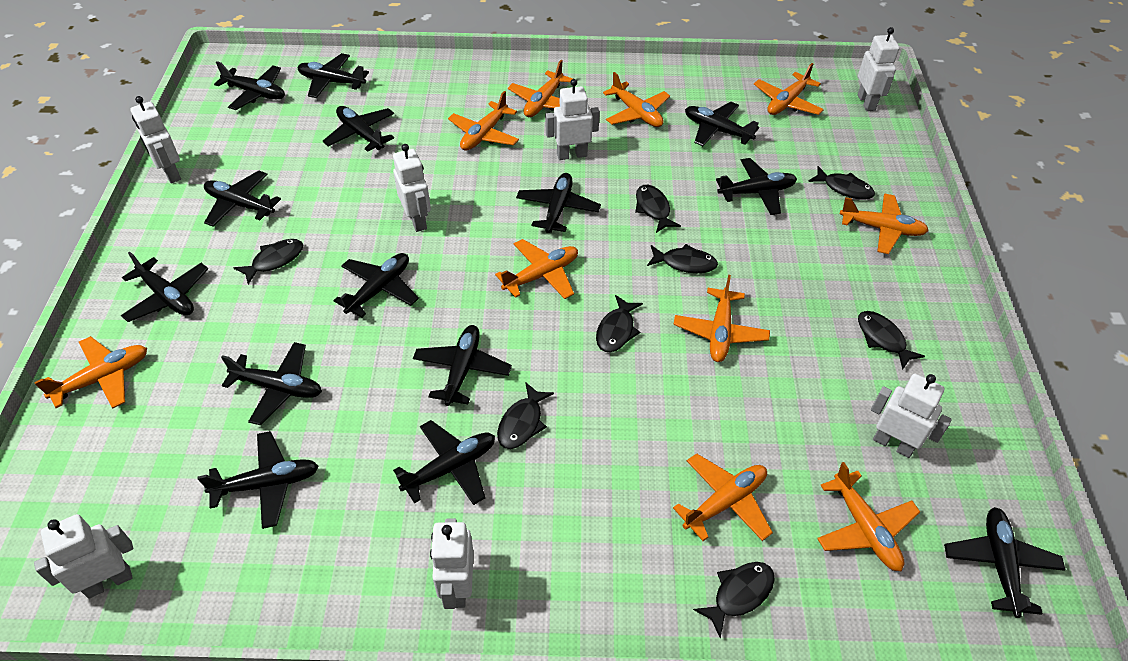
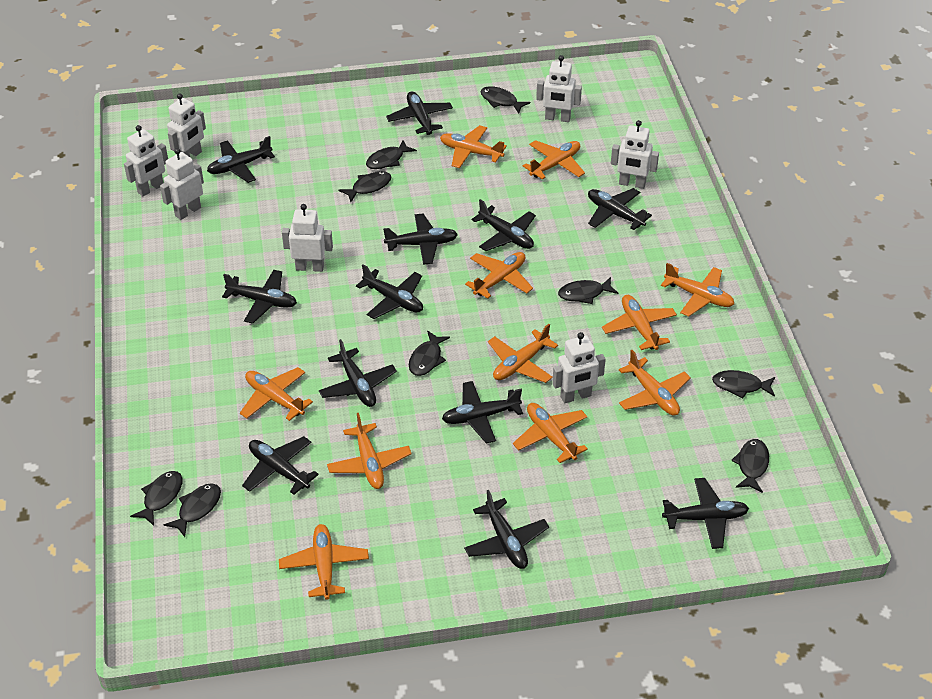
black fish: 8 -> 9
black plane: 14 -> 12
orange plane: 10 -> 11

